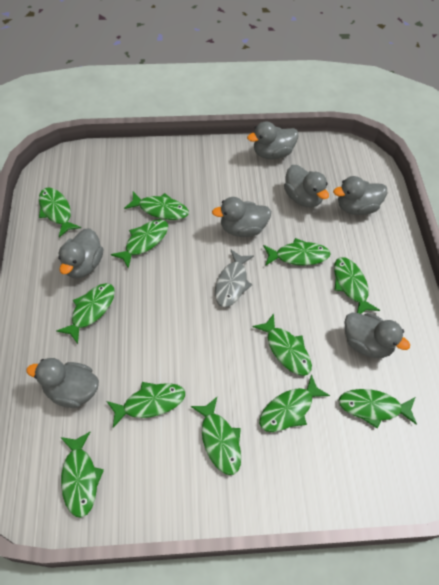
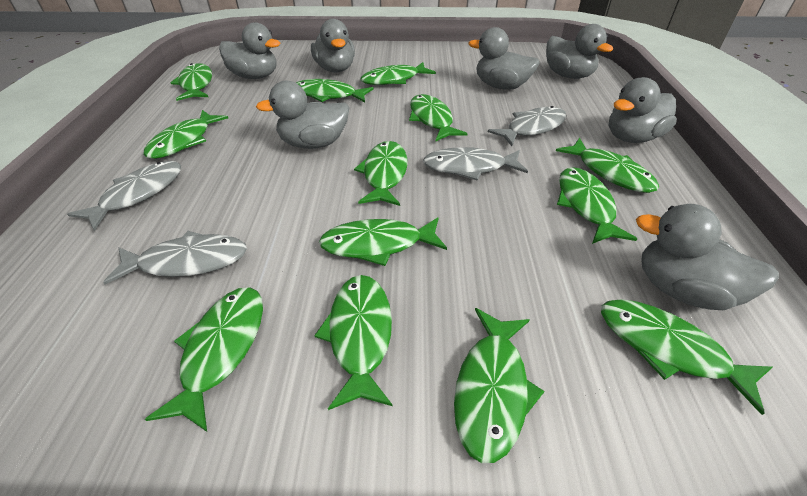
green fish: 12 -> 13
grey fish: 1 -> 4

